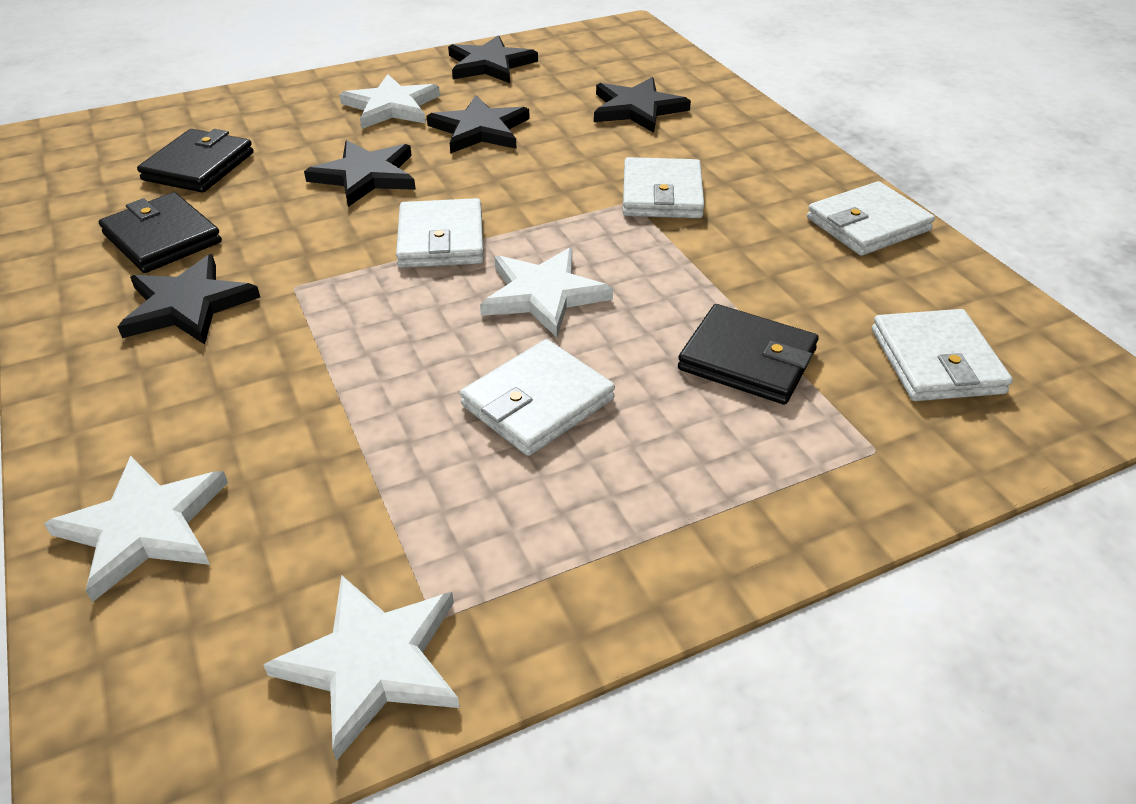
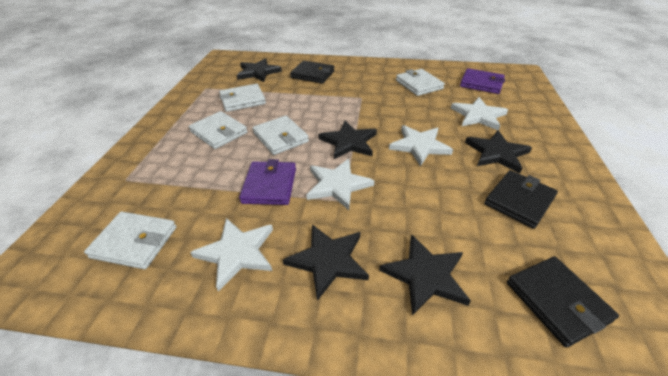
purple wallet: 0 -> 2

